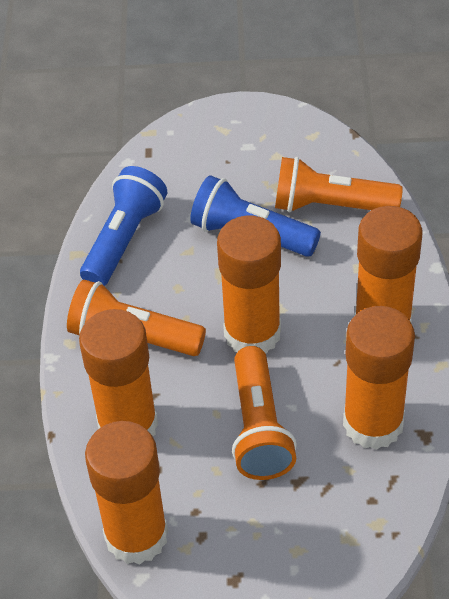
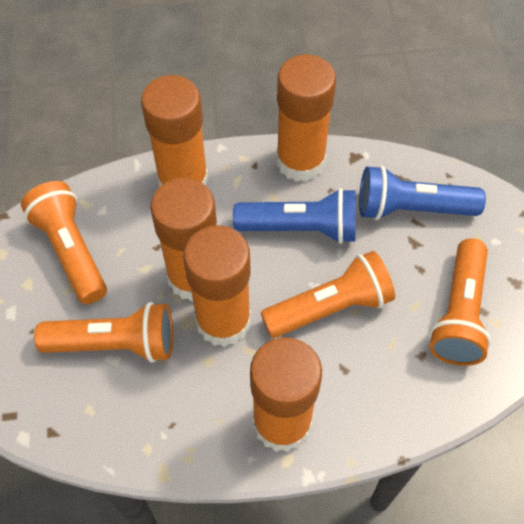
orange flashlight: 3 -> 4

